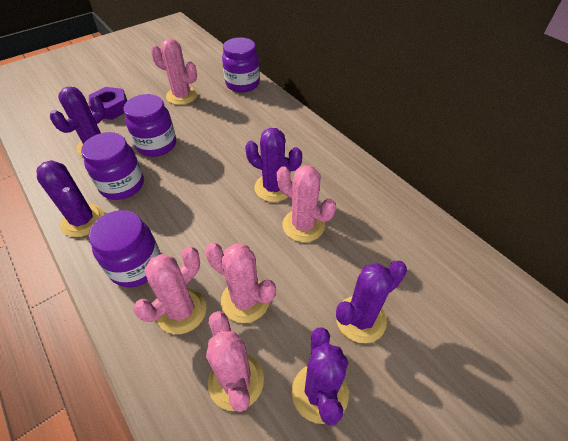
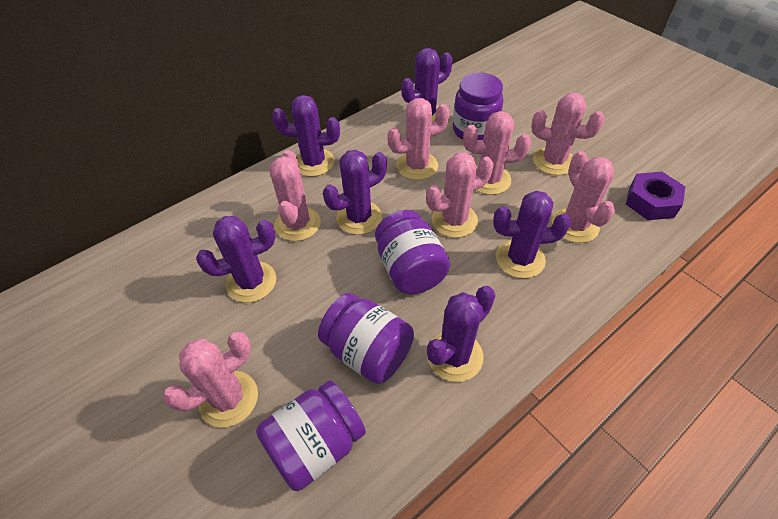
pink cactus: 5 -> 7
purple cactus: 5 -> 6

